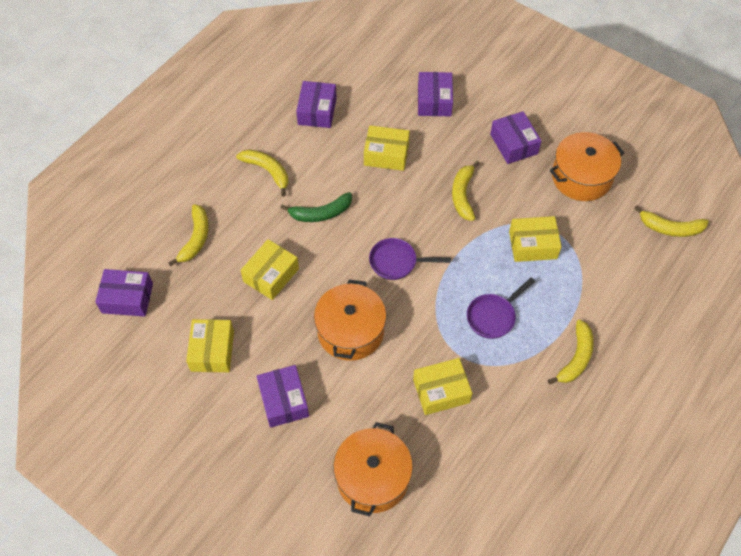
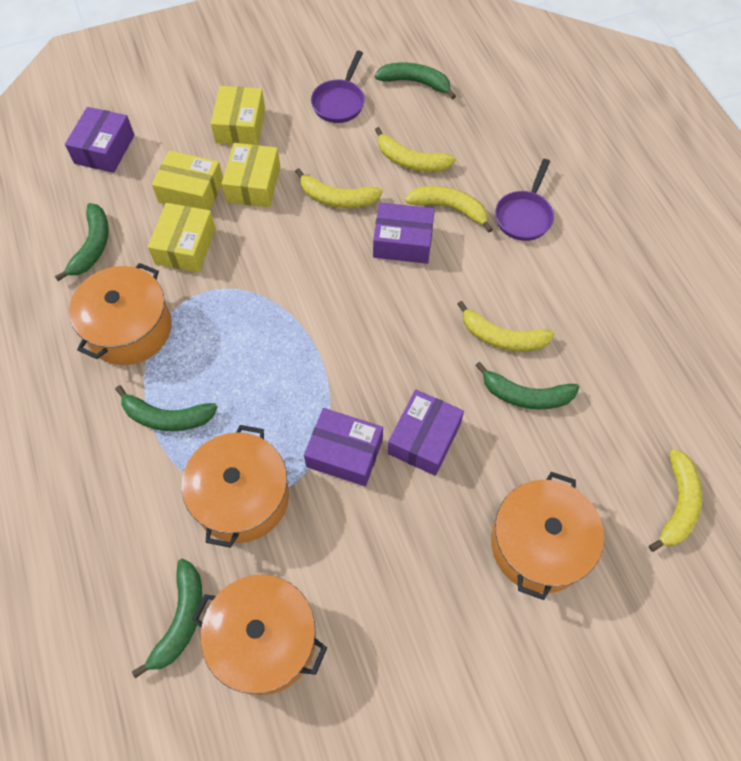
green banana: 1 -> 5
orange pot: 3 -> 4
purple box: 5 -> 4
yellow box: 5 -> 4

